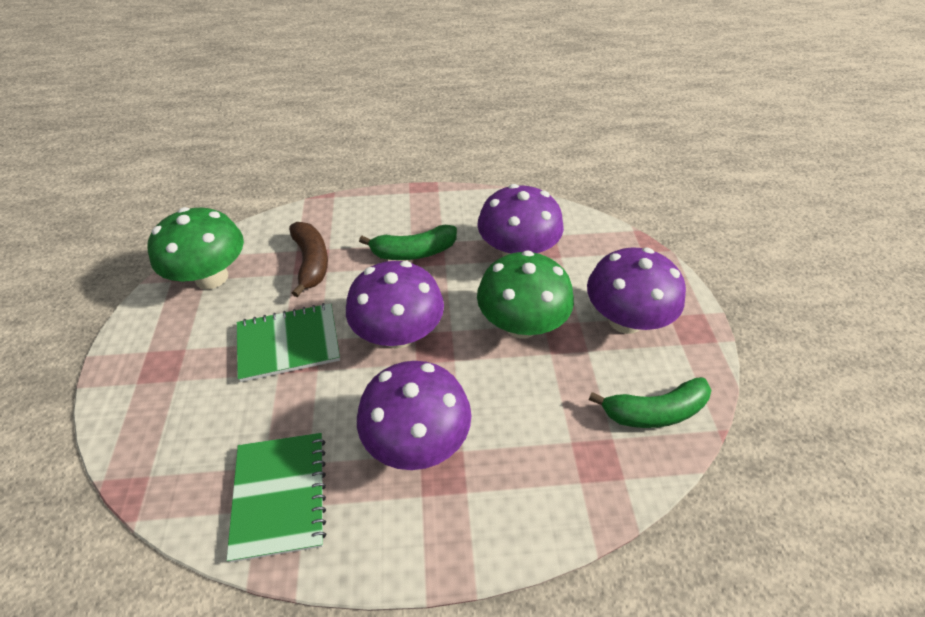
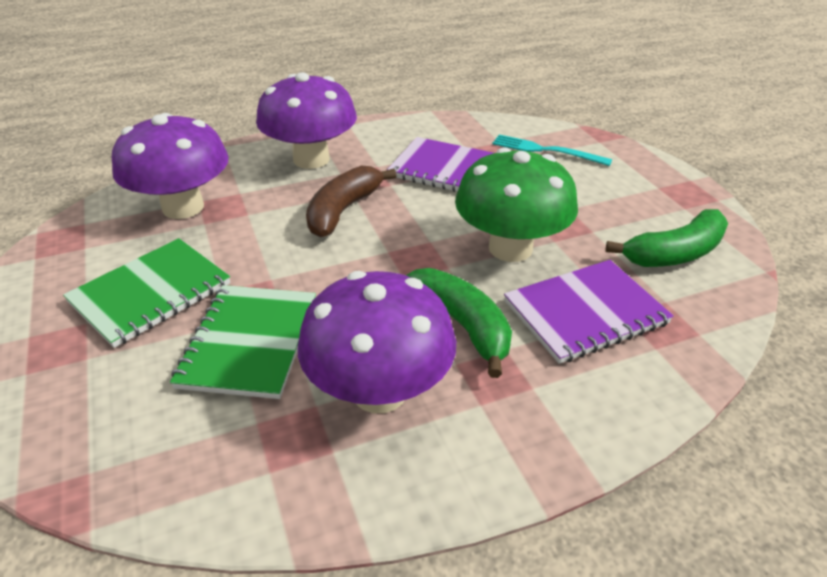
green mushroom: 2 -> 1
purple mushroom: 4 -> 3
purple notebook: 0 -> 2
turquoise fork: 0 -> 1

